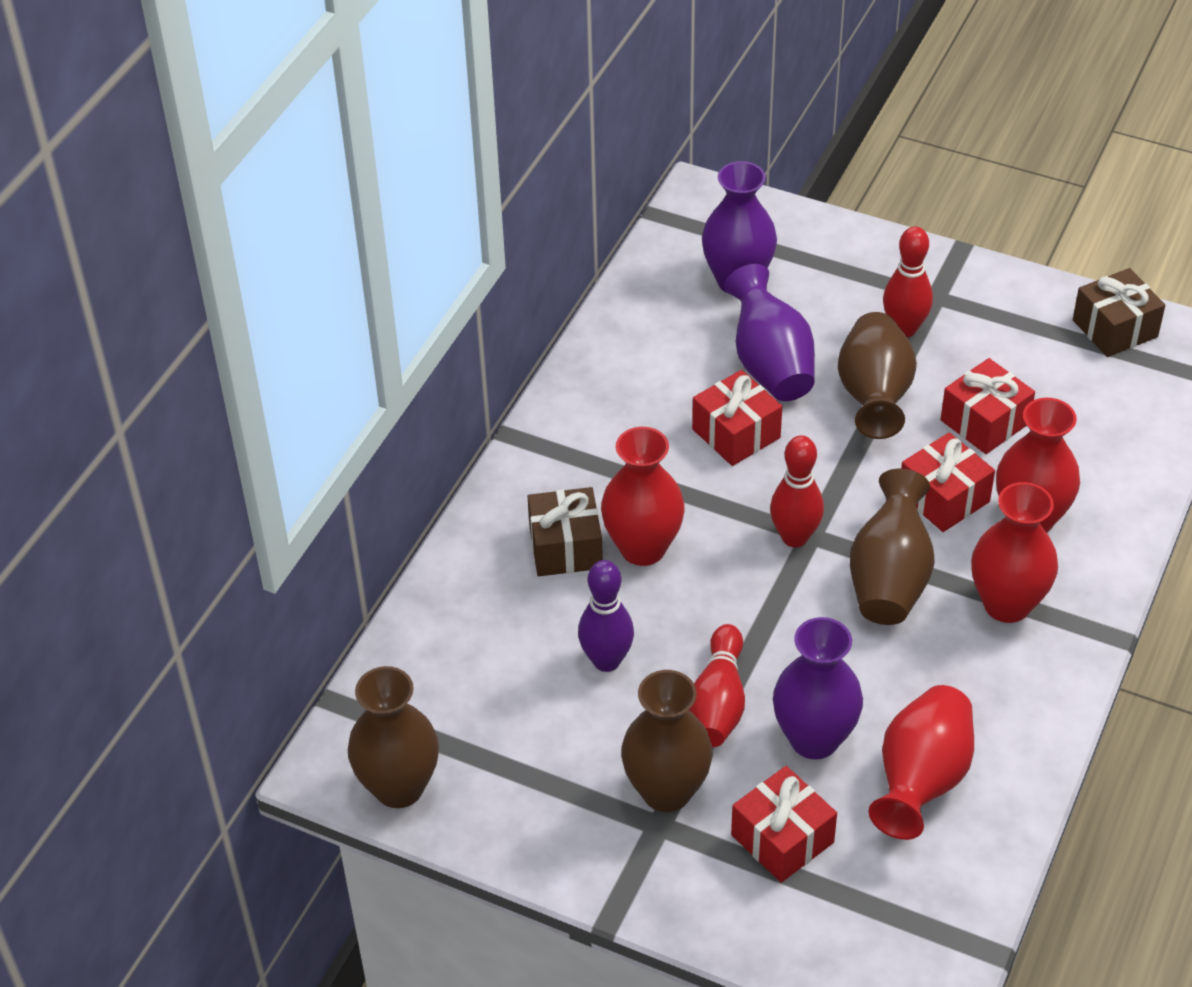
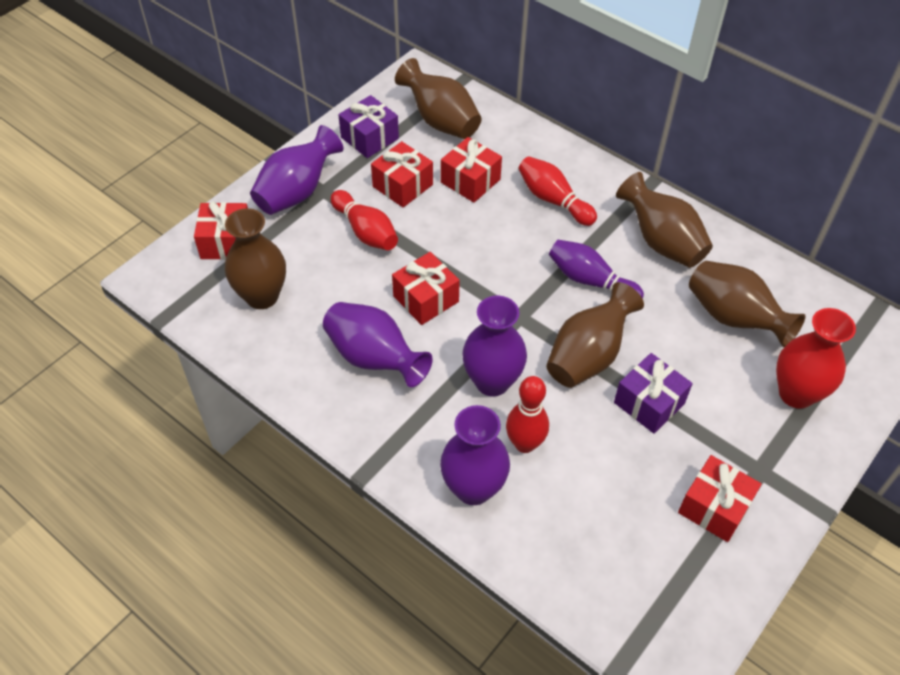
brown gift: 2 -> 0
brown vase: 4 -> 5
purple gift: 0 -> 2
purple vase: 3 -> 4
red gift: 4 -> 5
red vase: 4 -> 1

